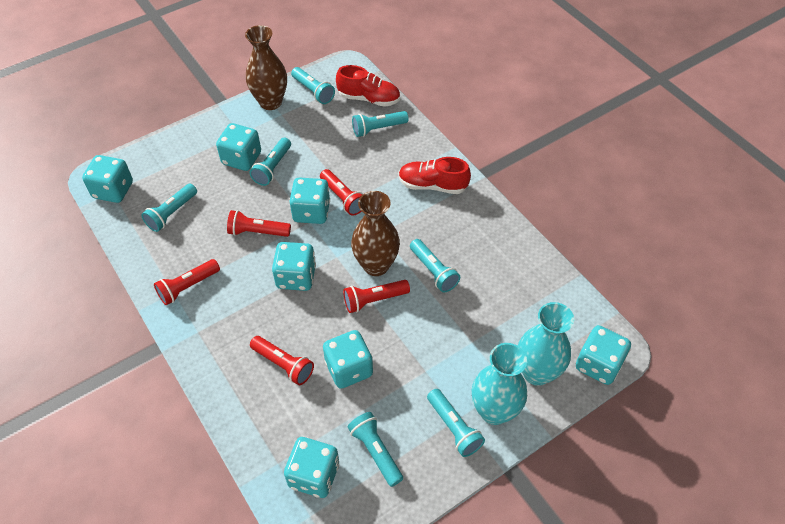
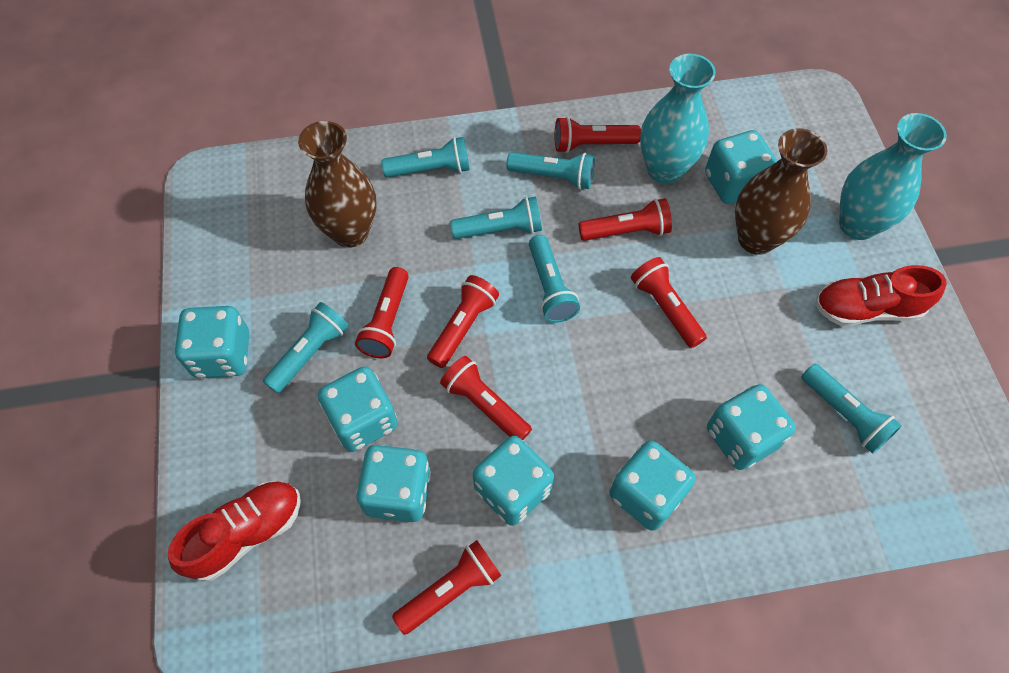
red flashlight: 5 -> 7
turquoise flashlight: 7 -> 6

